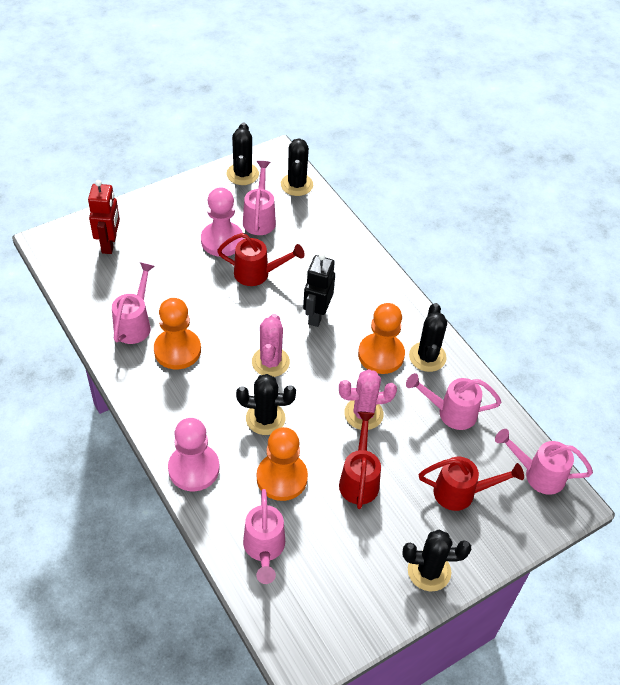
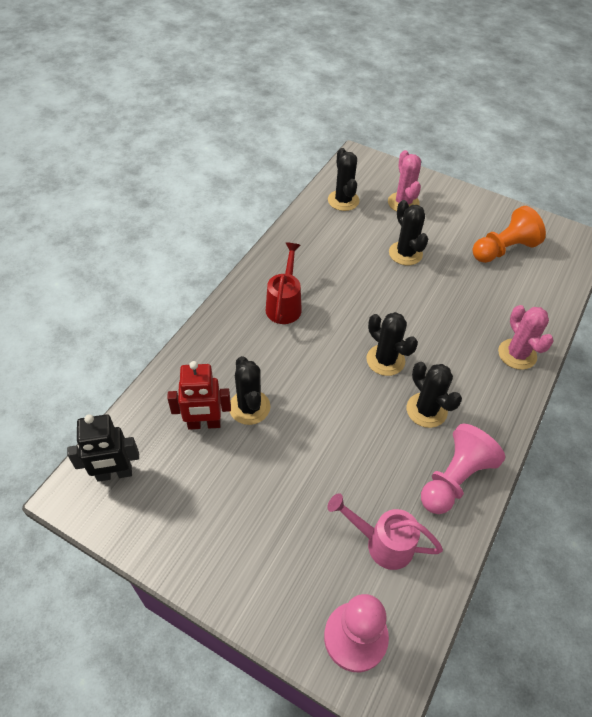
orange pawn: 3 -> 1
pink watering can: 5 -> 1
red watering can: 3 -> 1

